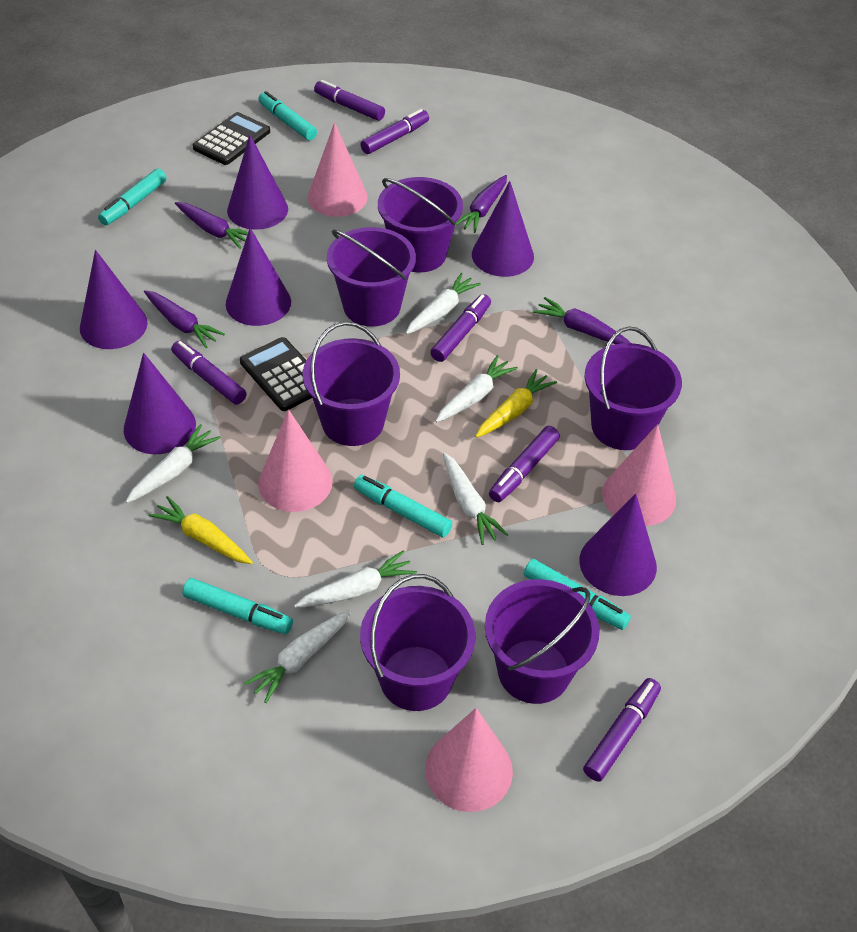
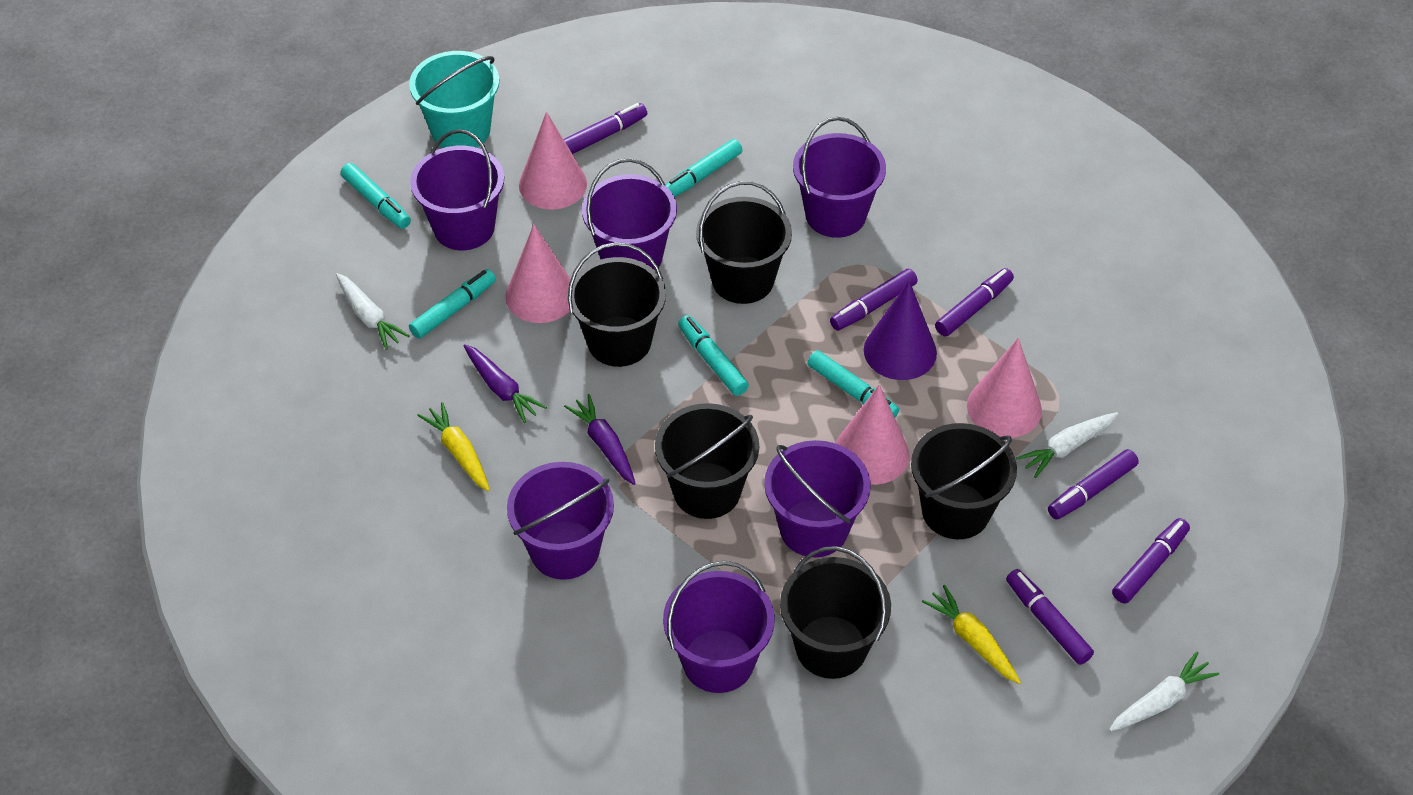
black bucket: 0 -> 5
black calculator: 2 -> 0
purple carrot: 4 -> 2
purple cone: 6 -> 1
turquoise bucket: 0 -> 1
white carrot: 6 -> 3

